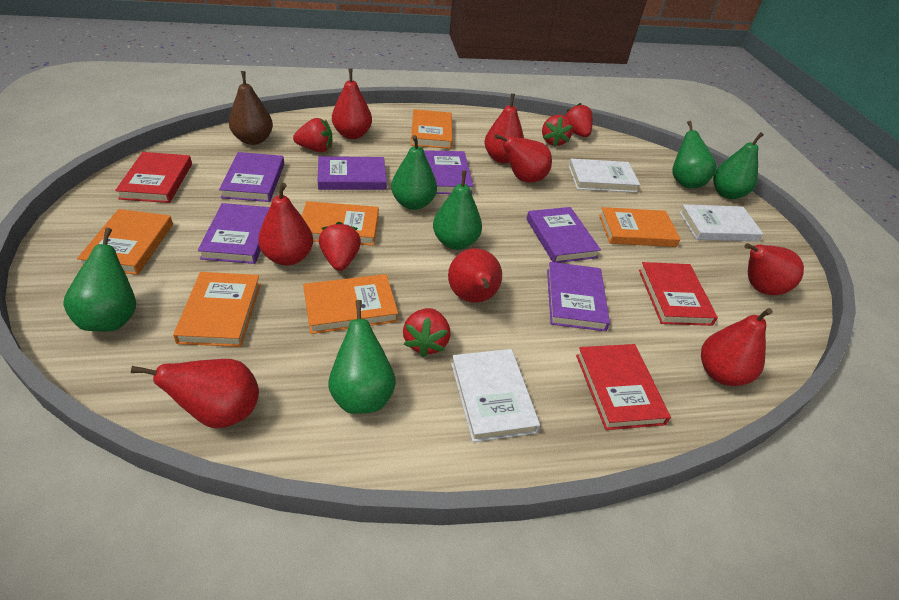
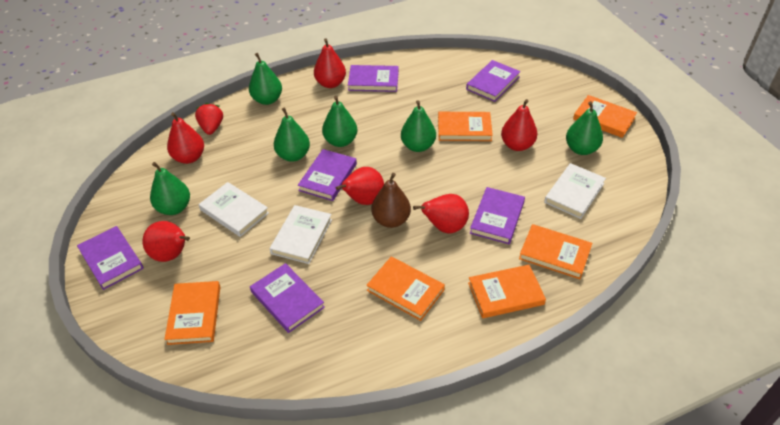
red book: 3 -> 0
red pear: 8 -> 6
red strawberry: 5 -> 1

